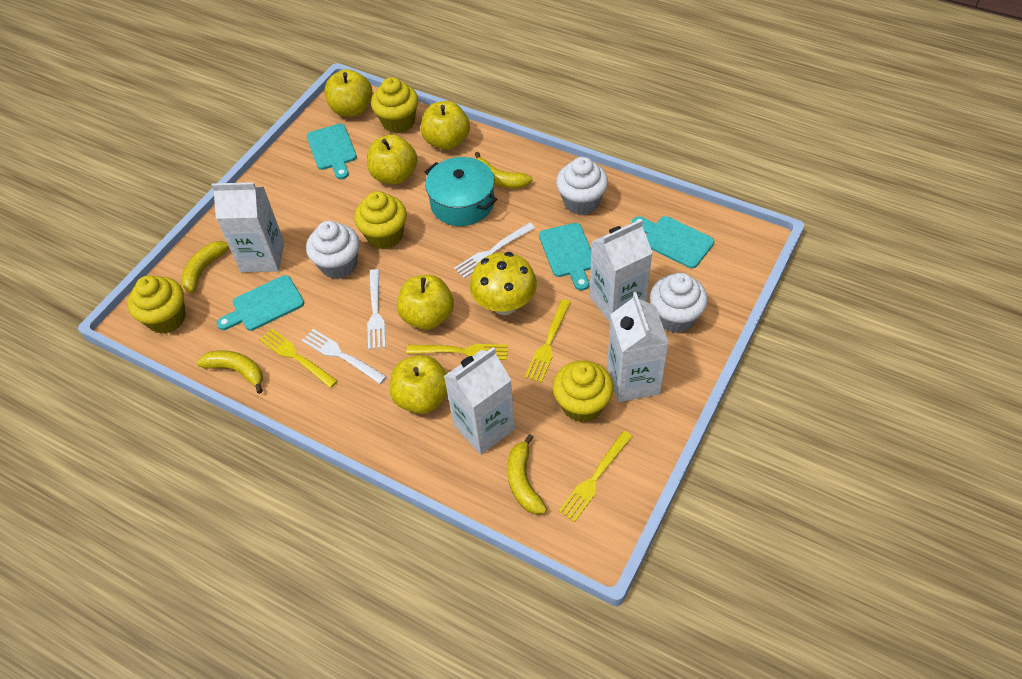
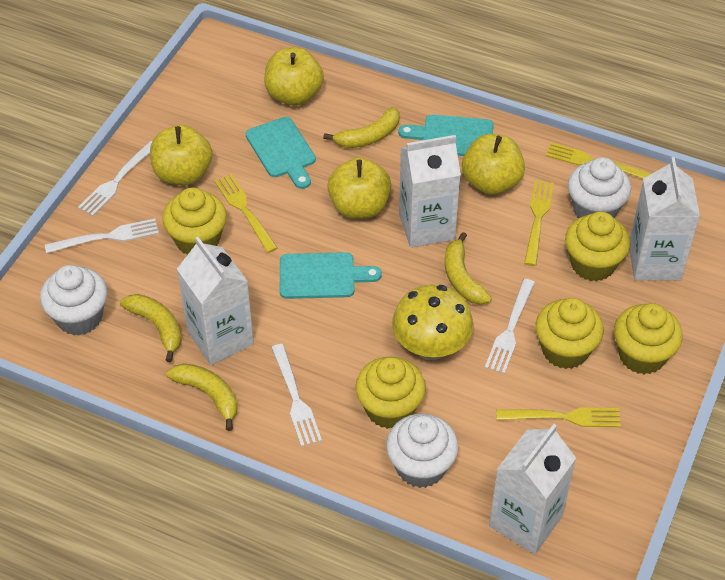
turquoise cutting board: 4 -> 3
turquoise pot: 1 -> 0
white fork: 3 -> 4
yellow apple: 5 -> 4
yellow cupcake: 4 -> 5

